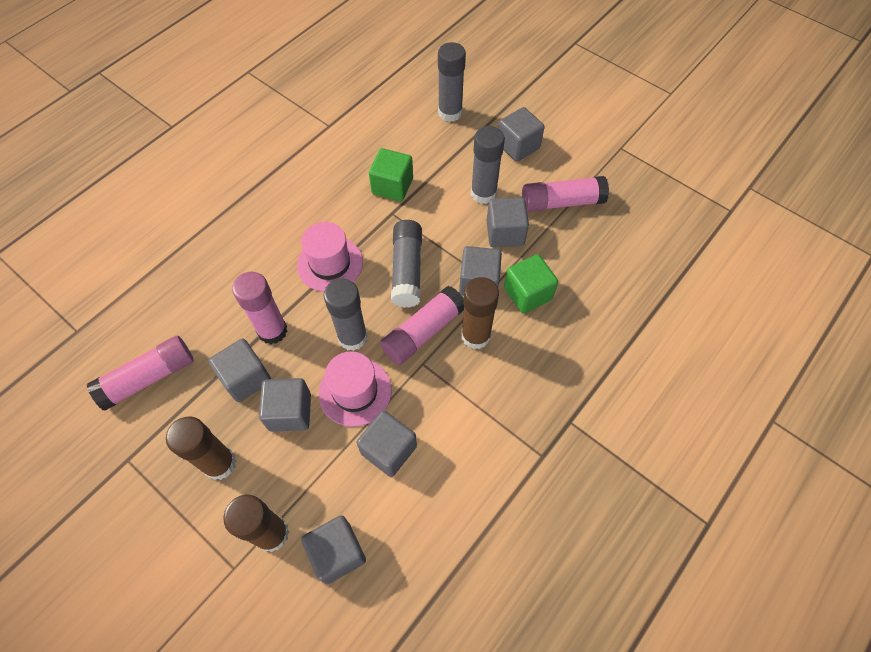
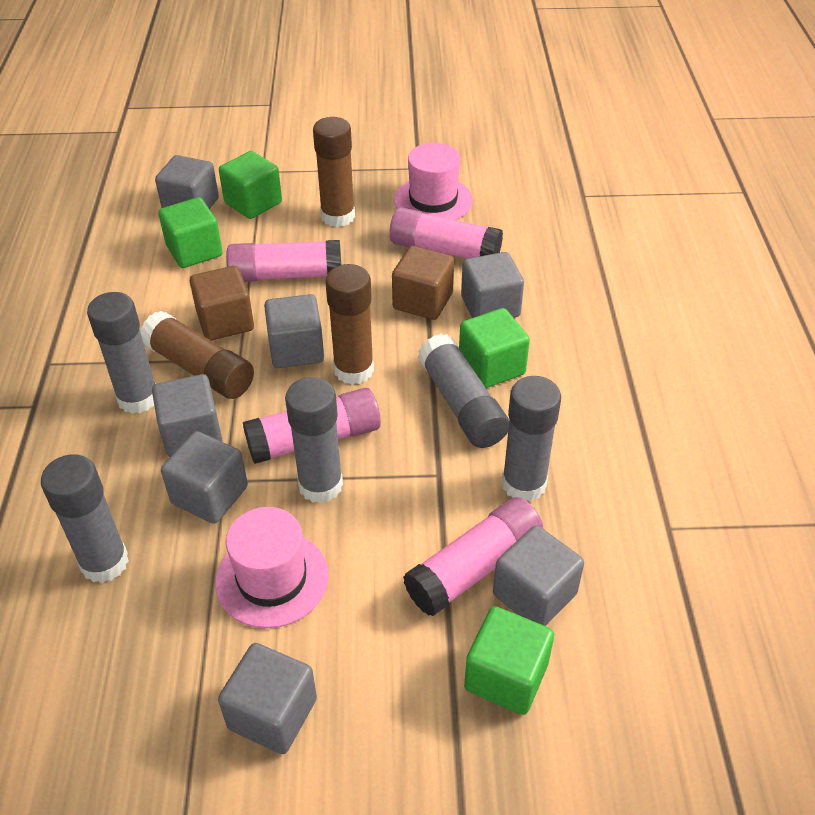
brown cube: 0 -> 2
green cube: 2 -> 4
grey glue stick: 4 -> 5

